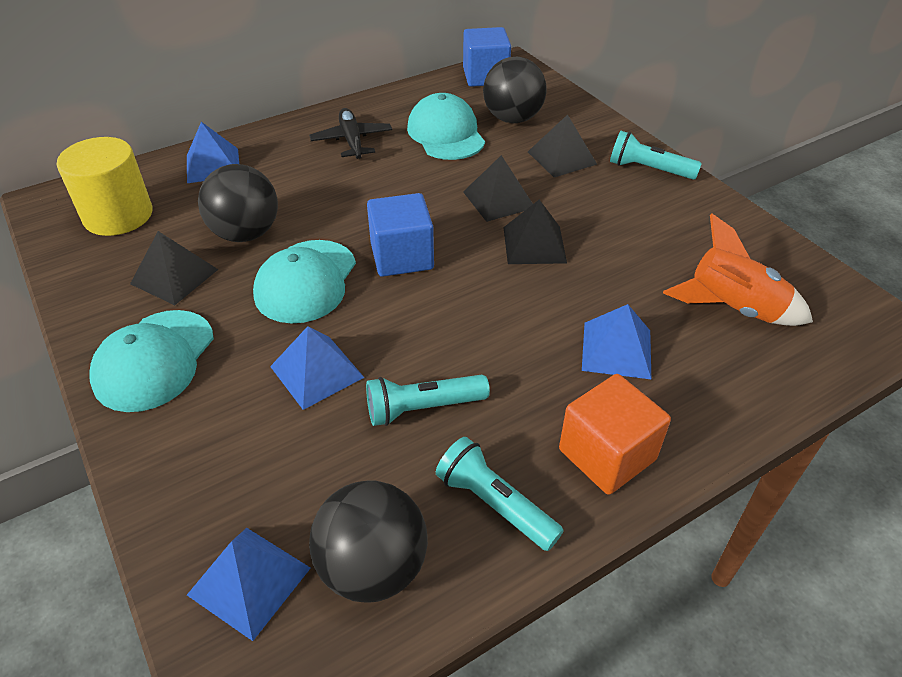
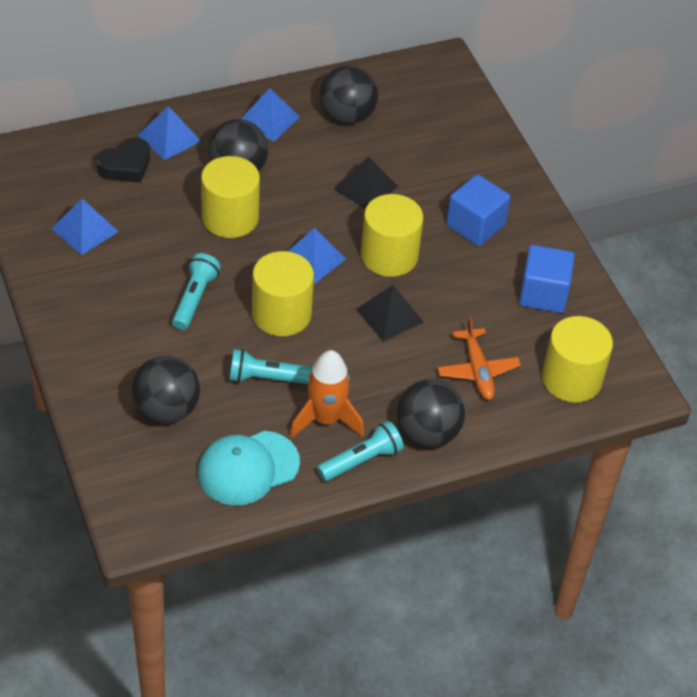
black ball: 3 -> 4
black heart: 0 -> 1
black plane: 1 -> 0
black pyramid: 4 -> 2
orange cube: 1 -> 0
orange plane: 0 -> 1
turquoise cap: 3 -> 1
yellow cylinder: 1 -> 4

